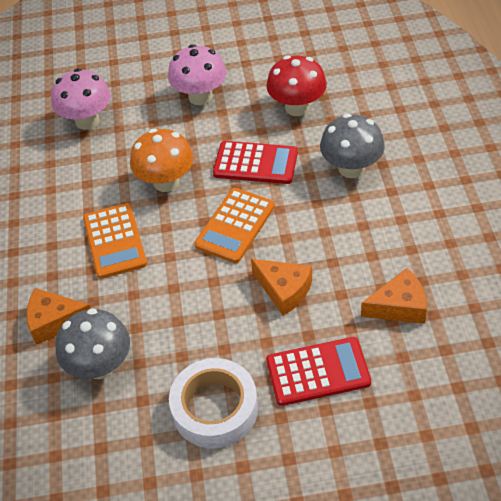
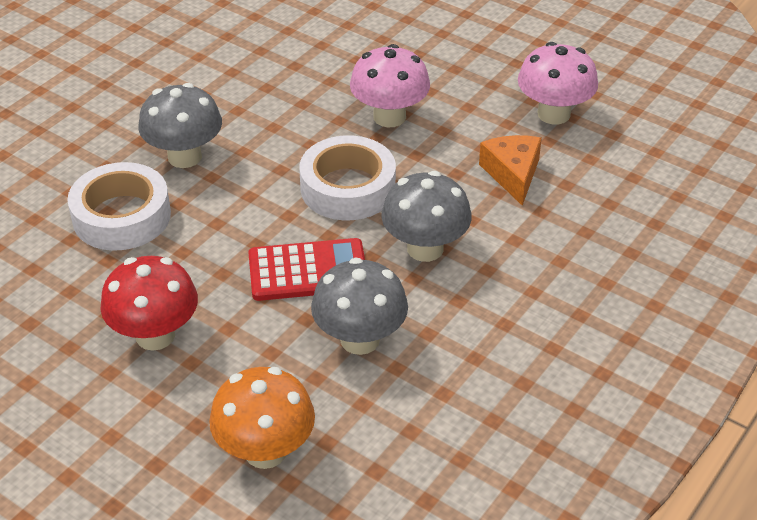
grey mushroom: 2 -> 3
orange calculator: 2 -> 0
orange cheese: 3 -> 1
red calculator: 2 -> 1
white tape: 1 -> 2

